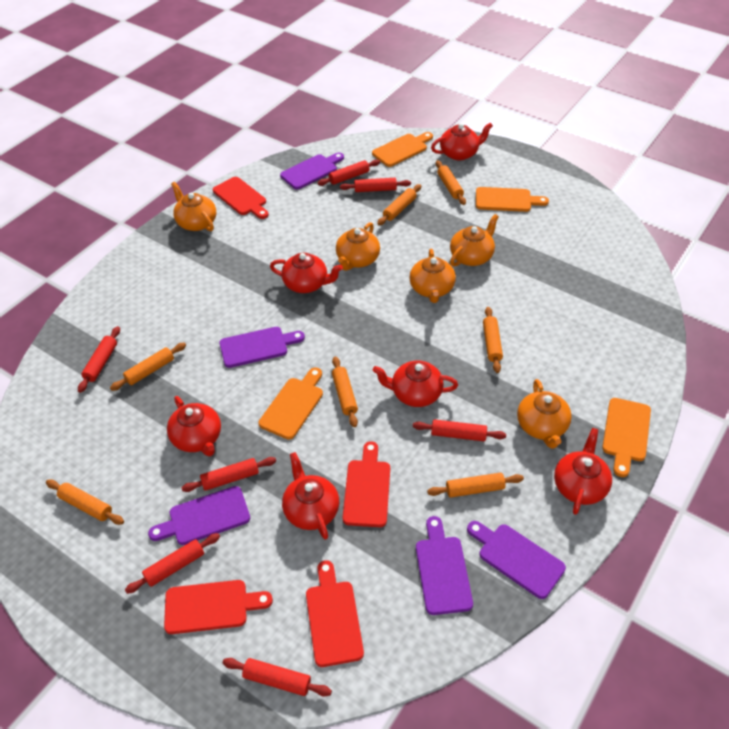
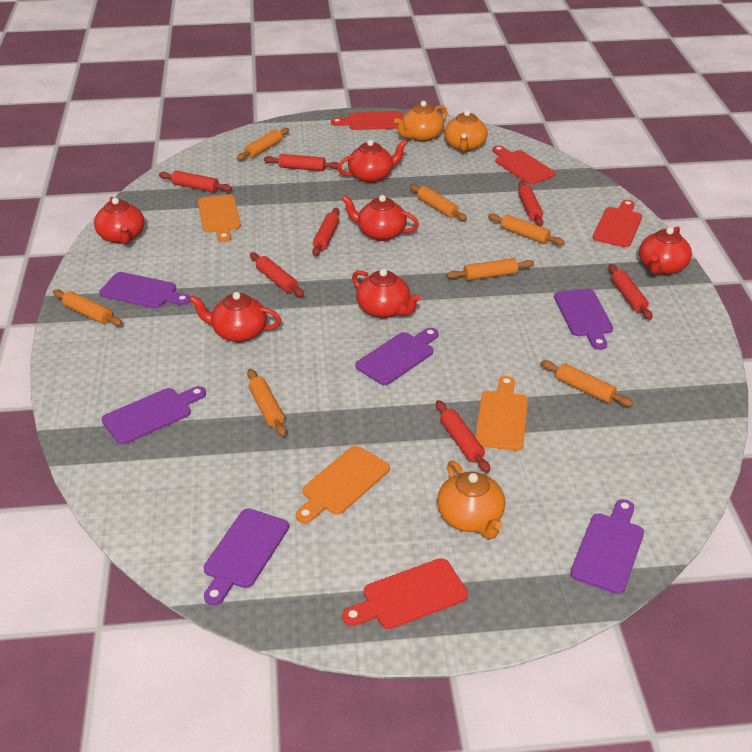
orange cutting board: 4 -> 3
orange teapot: 5 -> 3
purple cutting board: 5 -> 6

